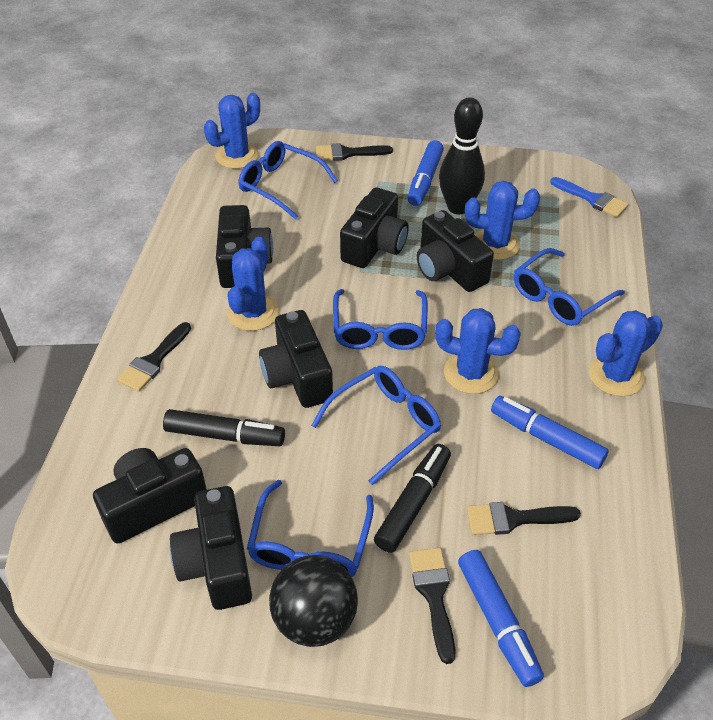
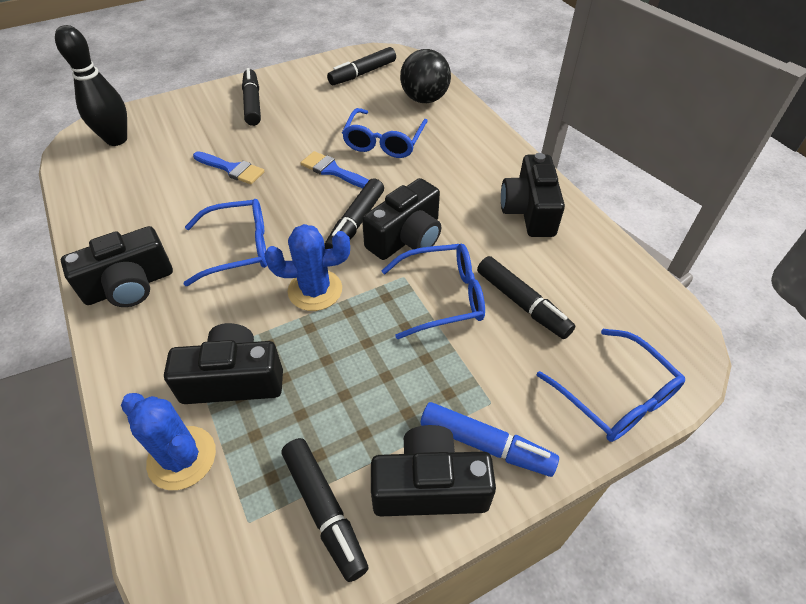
black brush: 4 -> 0
black camera: 6 -> 5
black marker: 2 -> 5
blue brush: 1 -> 2
blue cactus: 5 -> 2
blue glasses: 5 -> 4
blue marker: 3 -> 1

